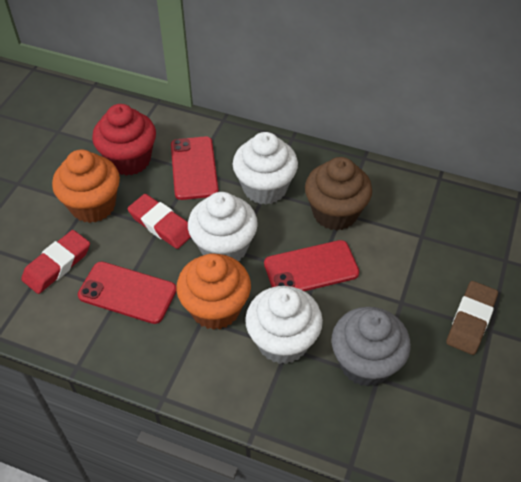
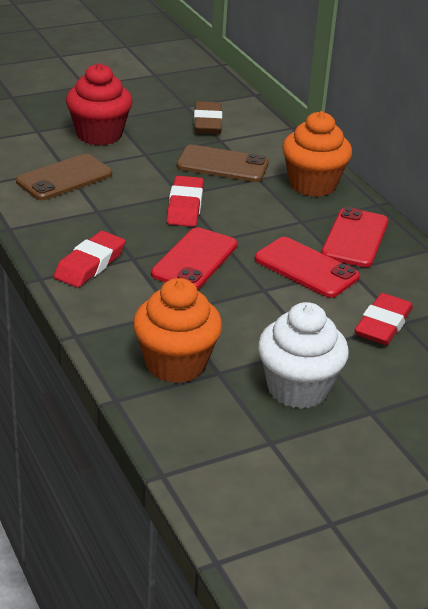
brown cupcake: 1 -> 0
brown phone: 0 -> 2
grey cupcake: 1 -> 0
red eraser: 2 -> 3
white cupcake: 3 -> 1

